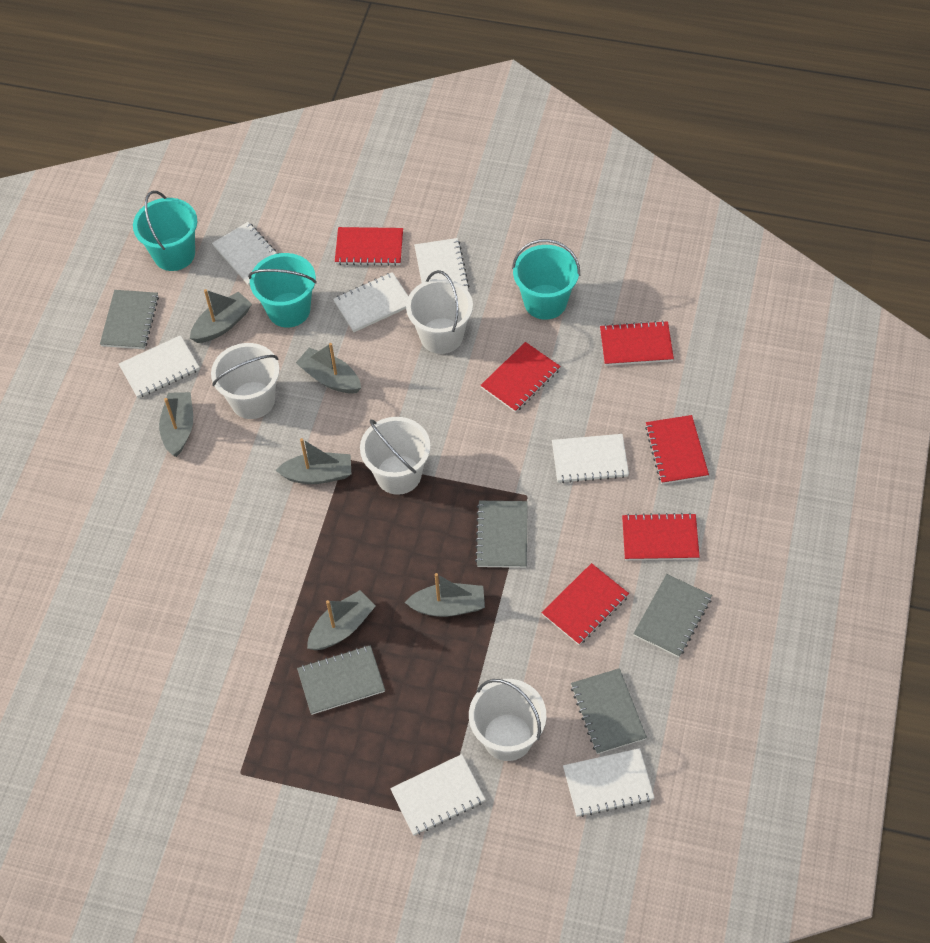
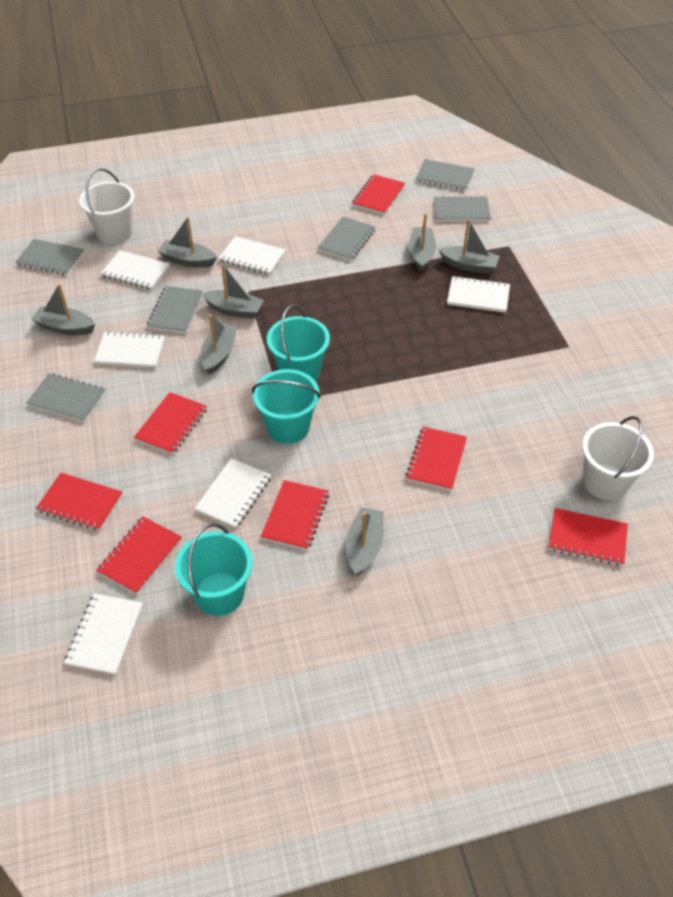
grey boat: 6 -> 7
grey notebook: 5 -> 6
red notebook: 6 -> 7
white bucket: 4 -> 2
white notebook: 7 -> 6

